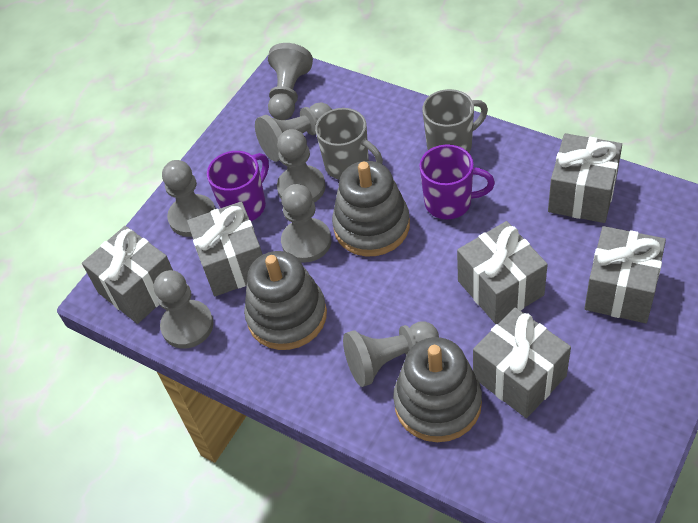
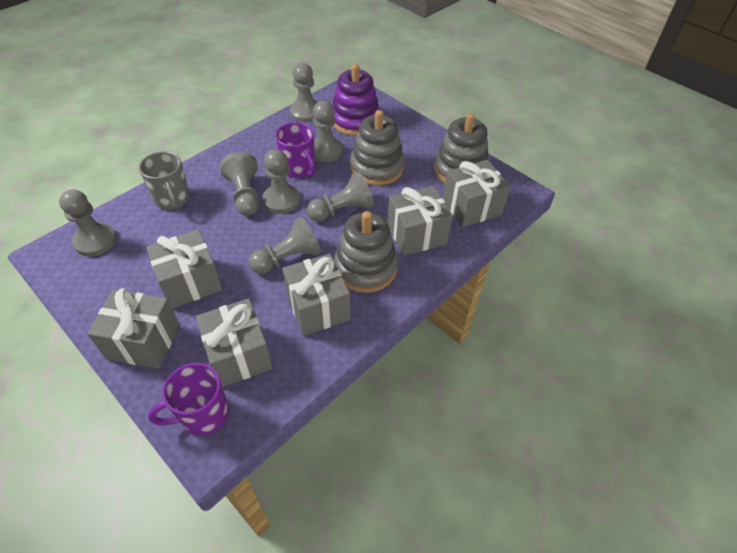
grey mug: 2 -> 1
purple stacking toy: 0 -> 1

